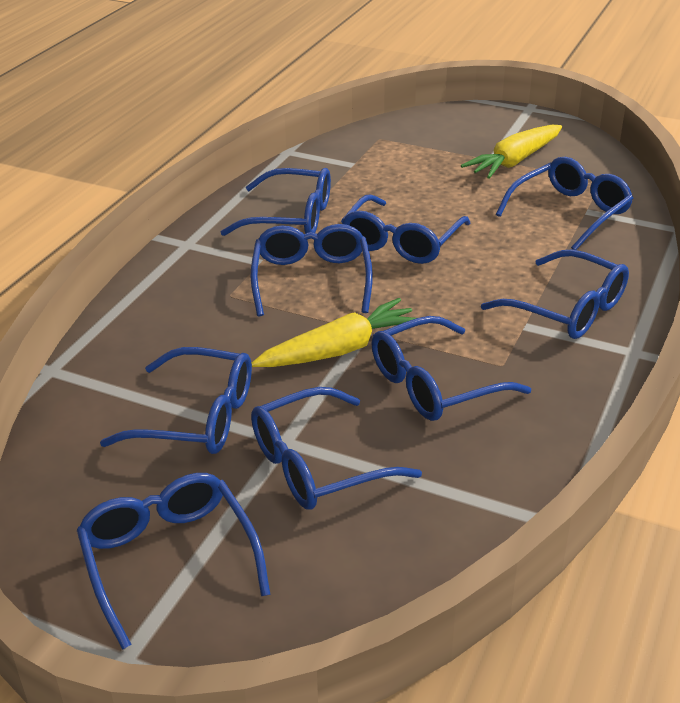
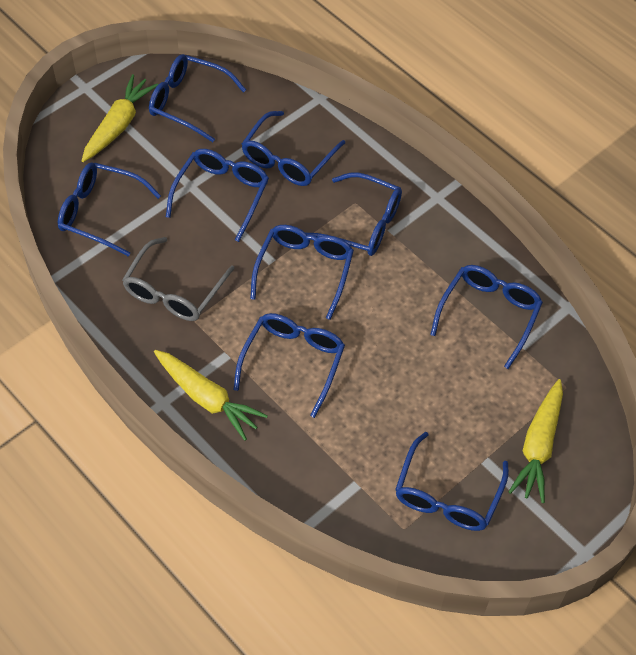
grey glasses: 0 -> 1
yellow carrot: 2 -> 3

